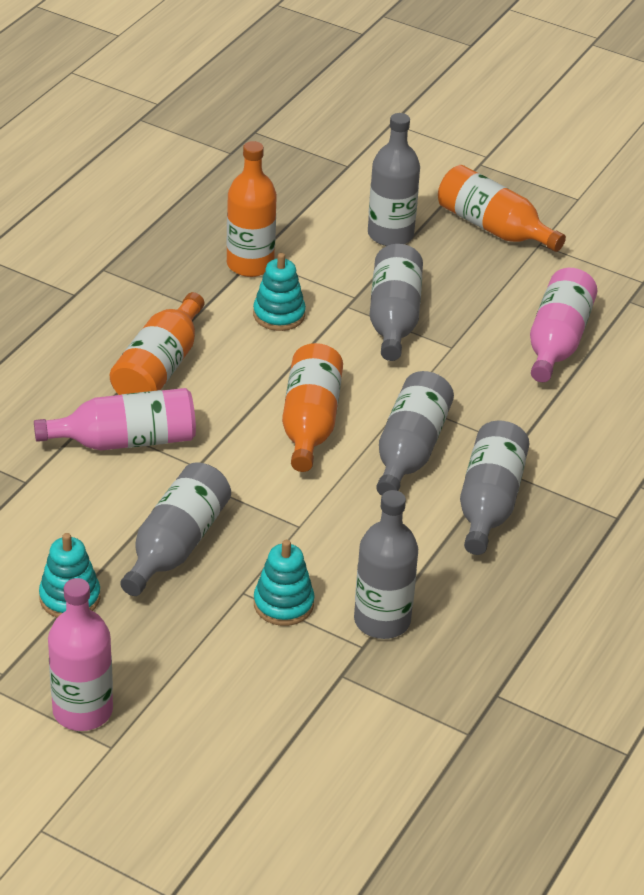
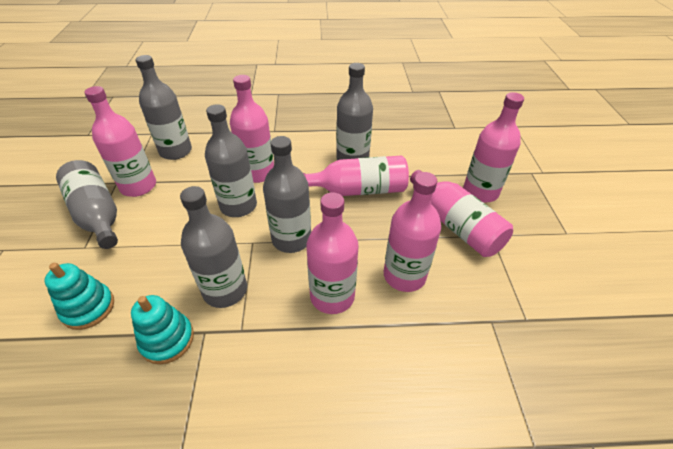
orange bottle: 4 -> 0
pink bottle: 3 -> 7
turquoise stacking toy: 3 -> 2

